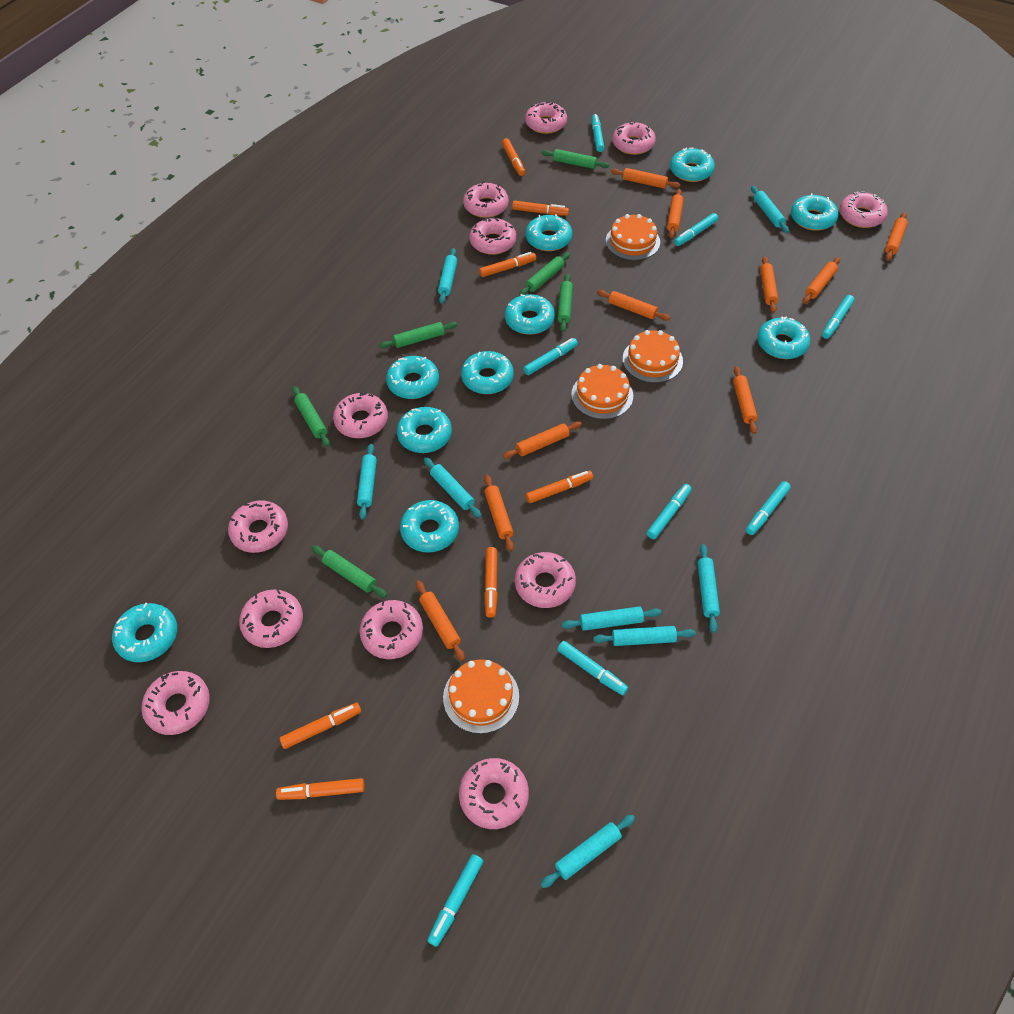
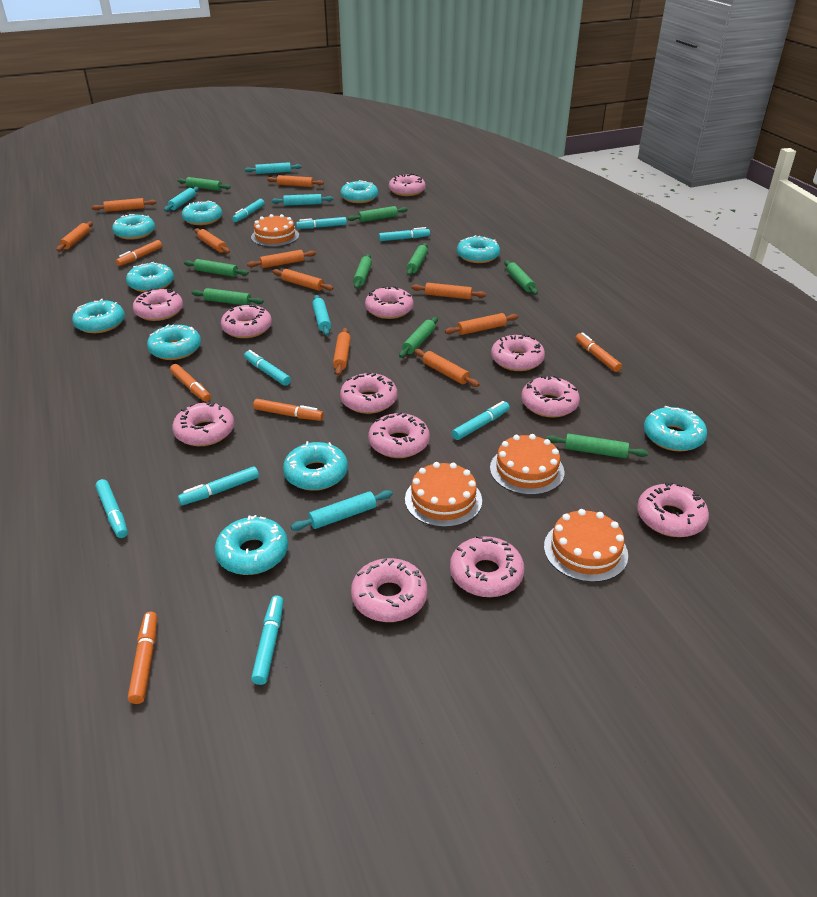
green rolling pin: 6 -> 9
orange marker: 7 -> 5
turquoise rolling pin: 8 -> 5

